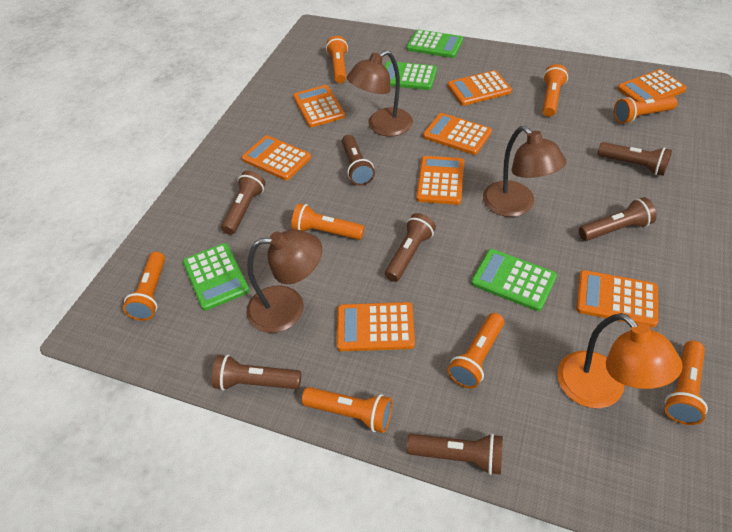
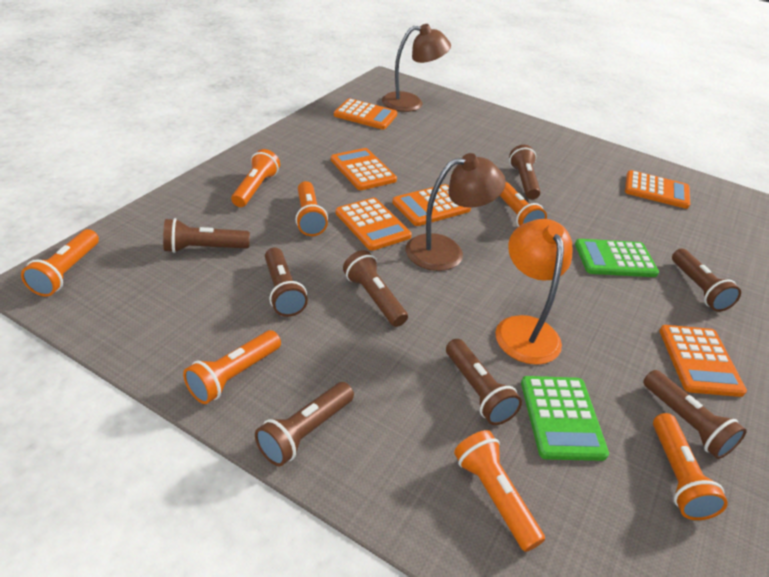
brown flashlight: 7 -> 8
brown lamp: 3 -> 2
green calculator: 4 -> 2
orange calculator: 8 -> 6
orange flashlight: 8 -> 7

